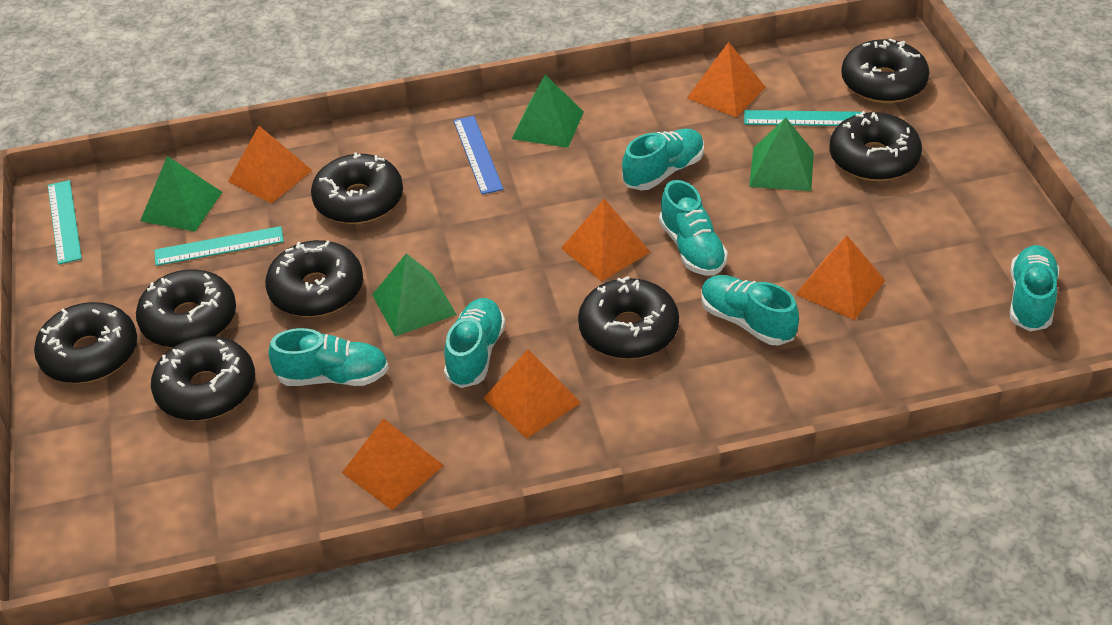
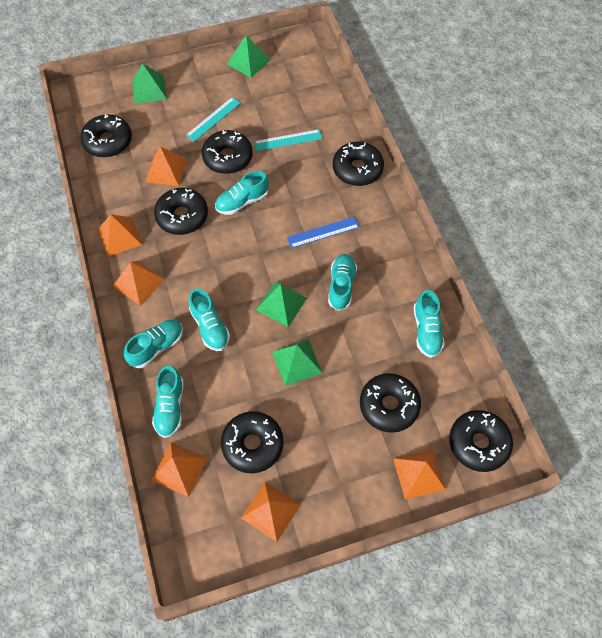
black donut: 8 -> 7
turquoise ruler: 3 -> 2

